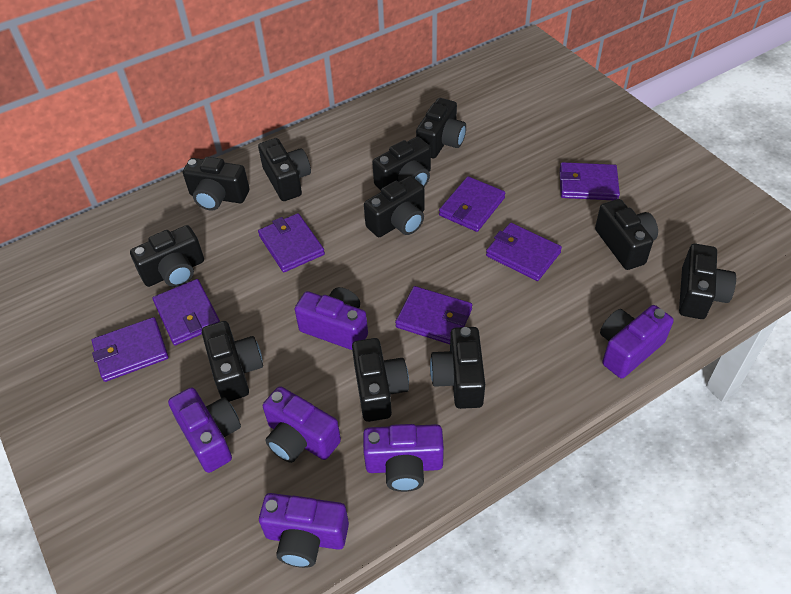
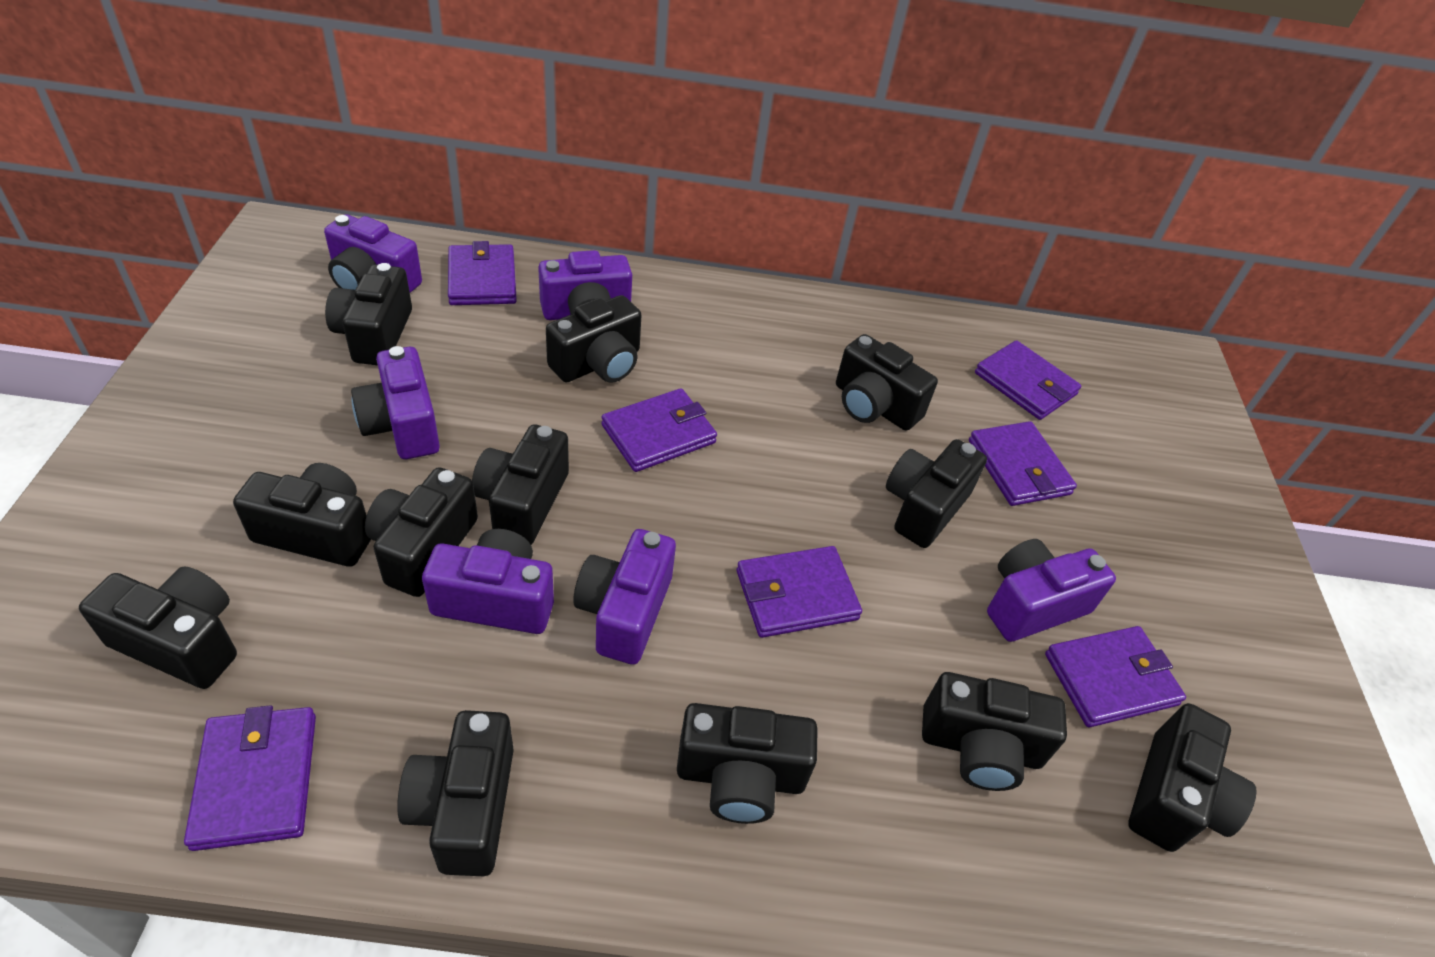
black camera: 11 -> 12

